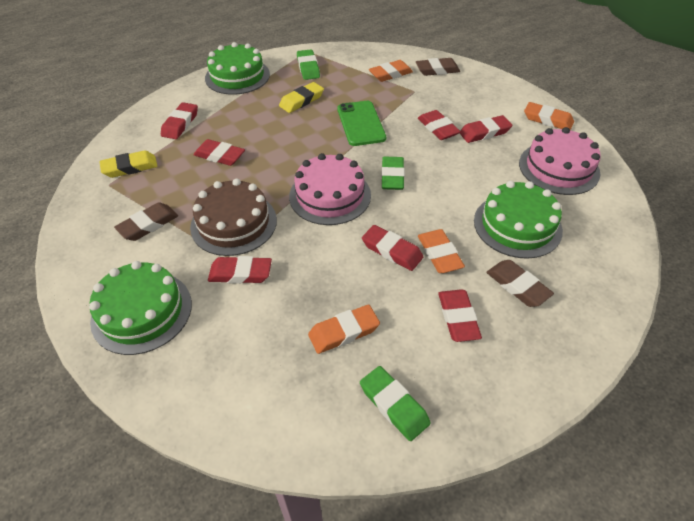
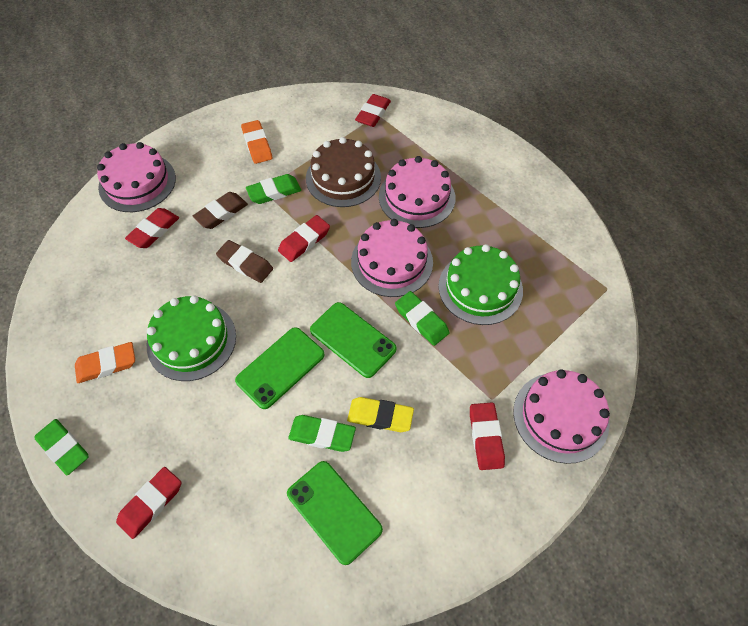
brown eraser: 3 -> 2
green cake: 3 -> 2
green eraser: 3 -> 4
green phone: 1 -> 3
orange eraser: 4 -> 2
pink cake: 2 -> 4
red eraser: 7 -> 5
yellow eraser: 2 -> 1

